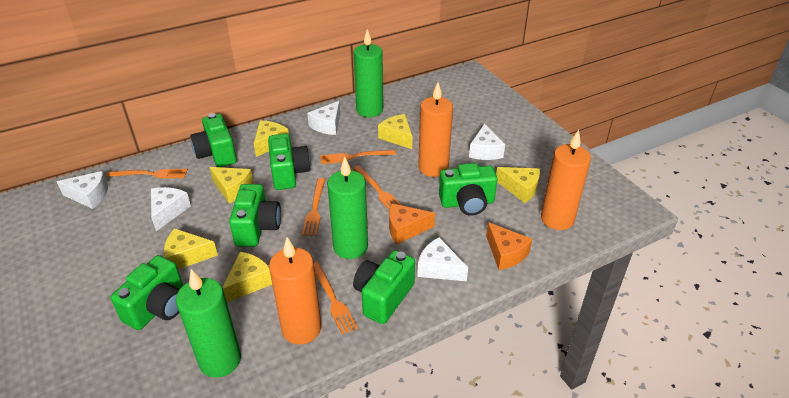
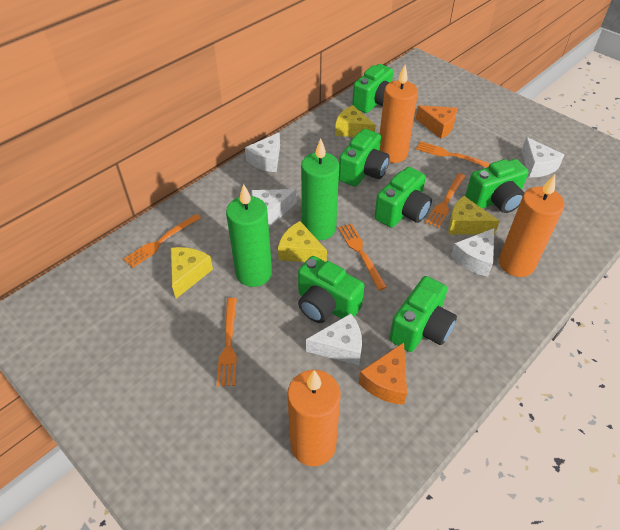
green candle: 3 -> 2
yellow cheese: 6 -> 4

